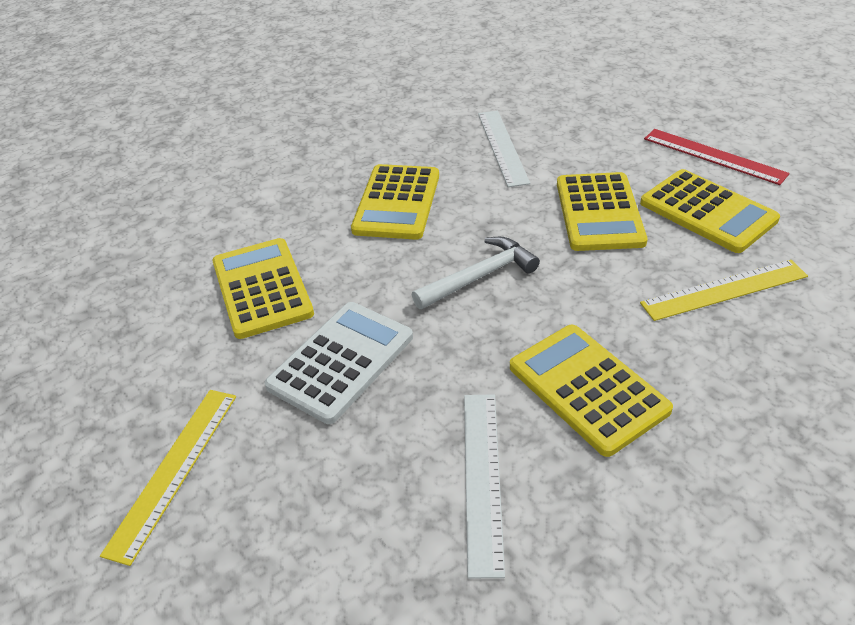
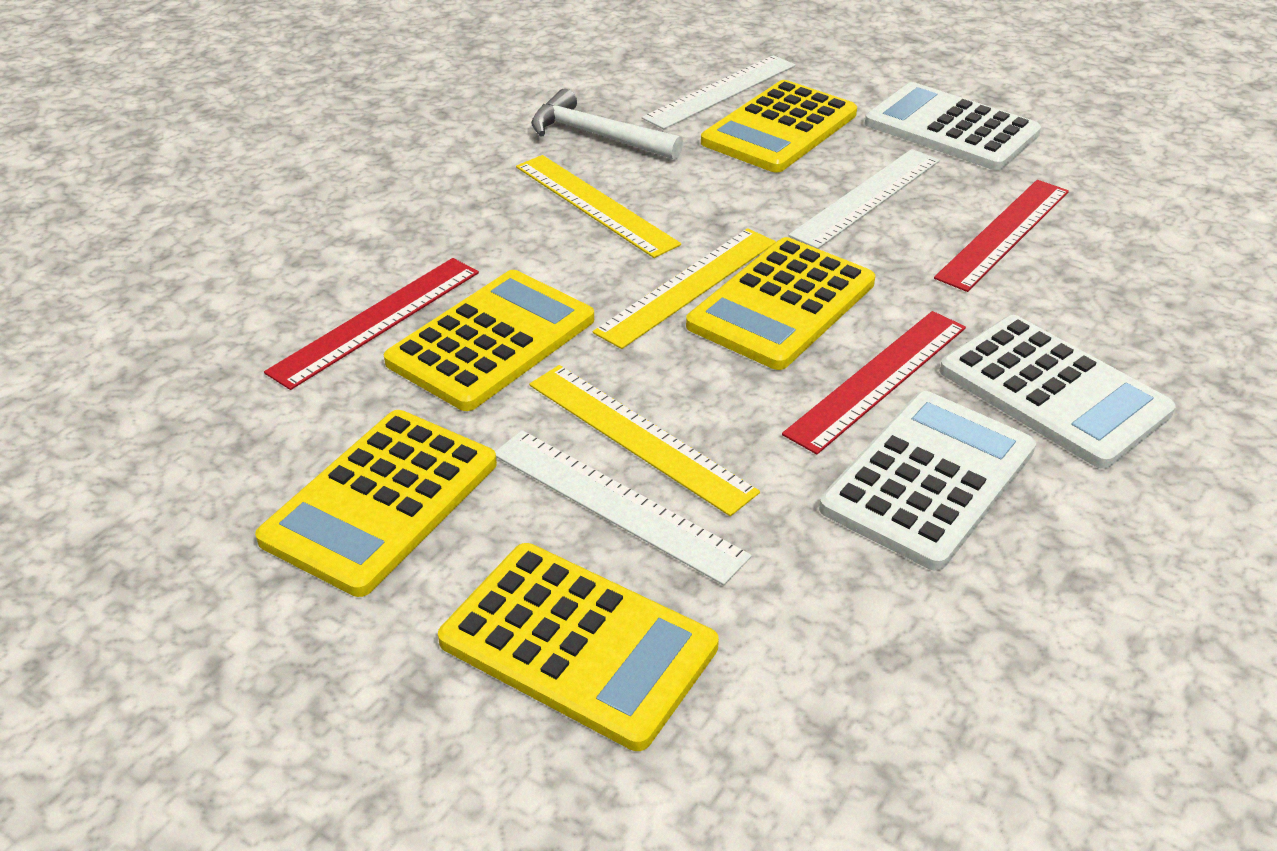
red ruler: 1 -> 3
white calculator: 1 -> 3
white ruler: 2 -> 3
yellow ruler: 2 -> 3

